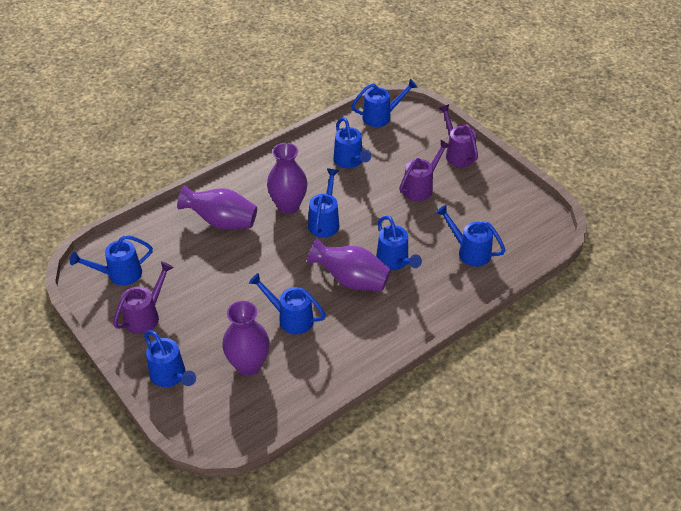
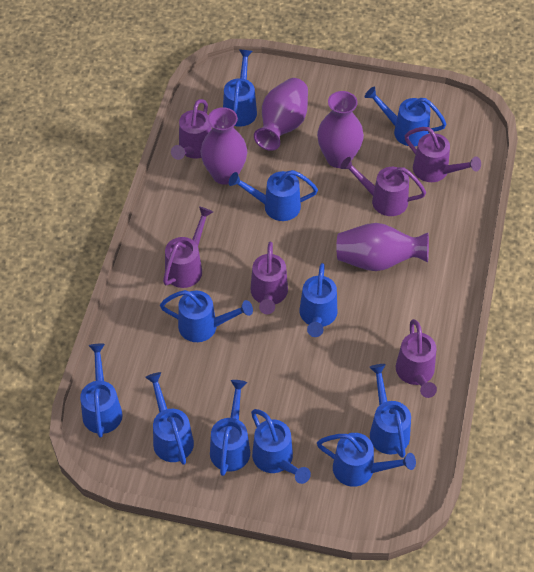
blue watering can: 8 -> 11
purple watering can: 3 -> 6

